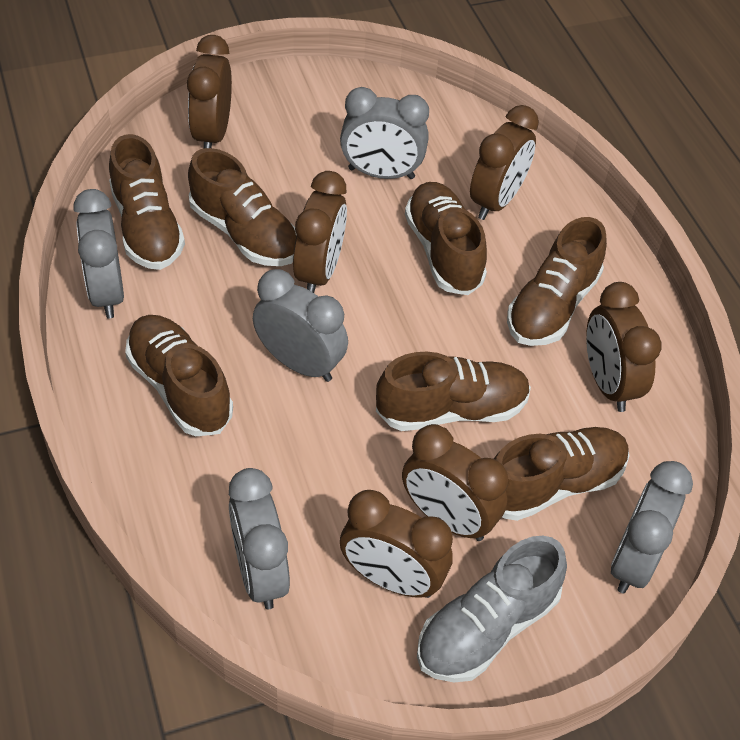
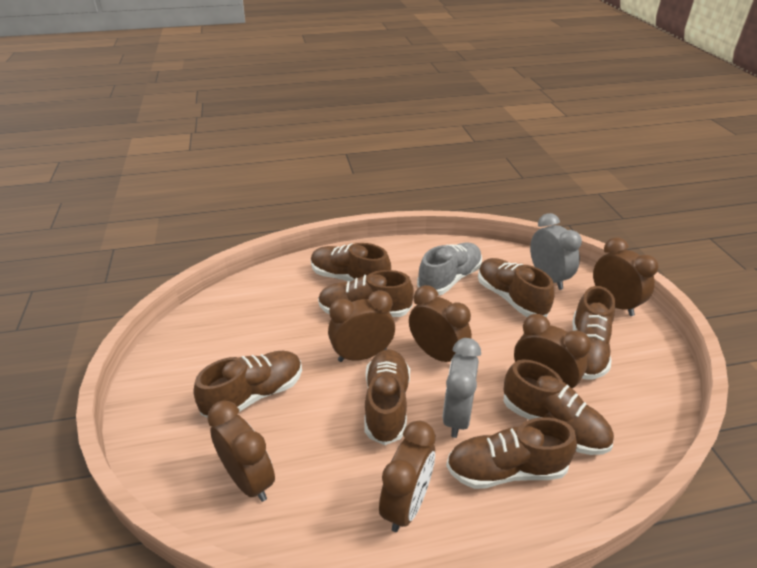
brown shoe: 7 -> 8
grey clock: 5 -> 2

